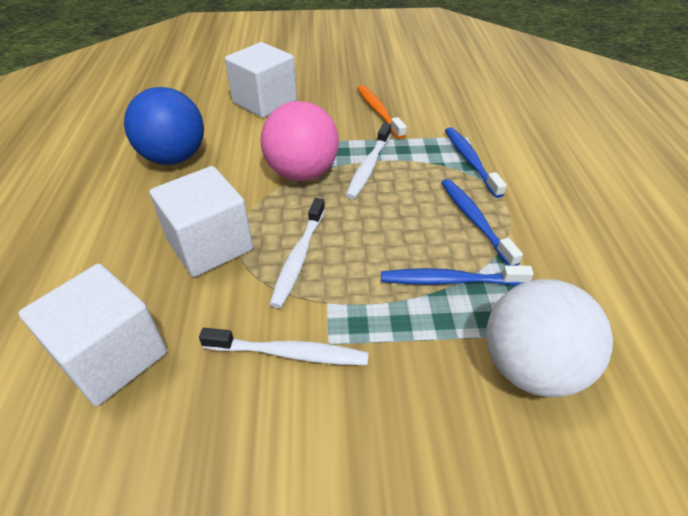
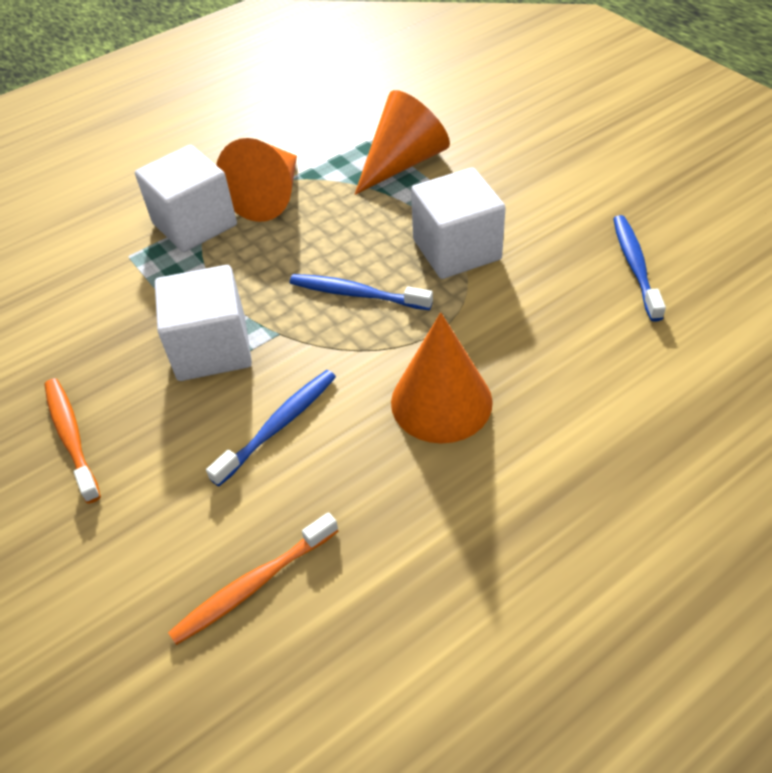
blue ball: 1 -> 0
orange cone: 0 -> 3
orange toothbrush: 1 -> 2
pink ball: 1 -> 0
white ball: 1 -> 0
white toothbrush: 3 -> 0

